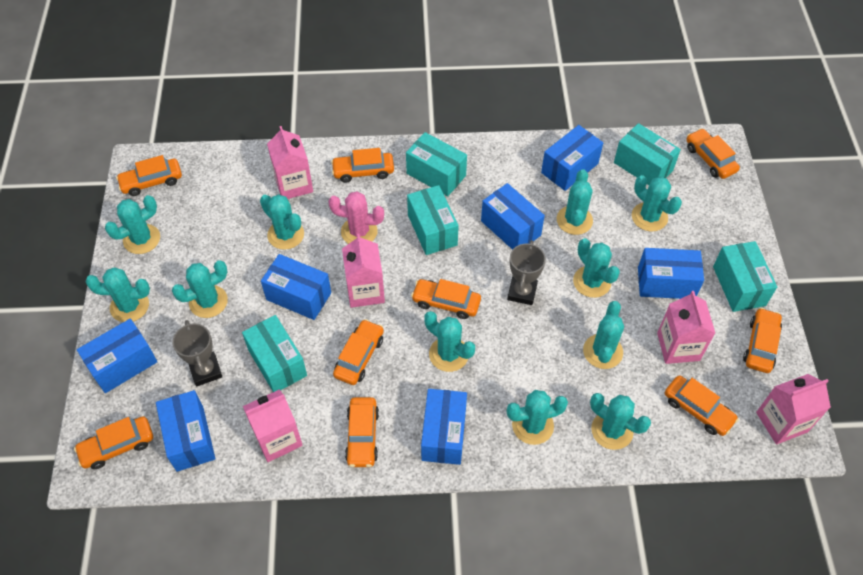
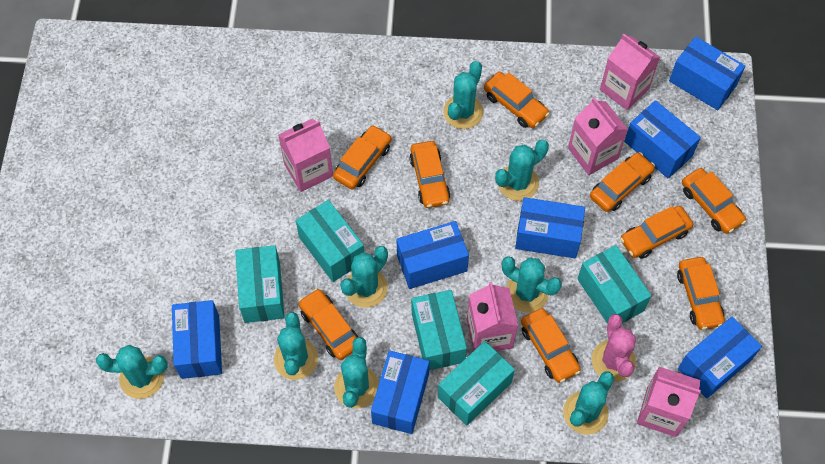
grey trophy: 2 -> 0
turquoise cactus: 11 -> 8

